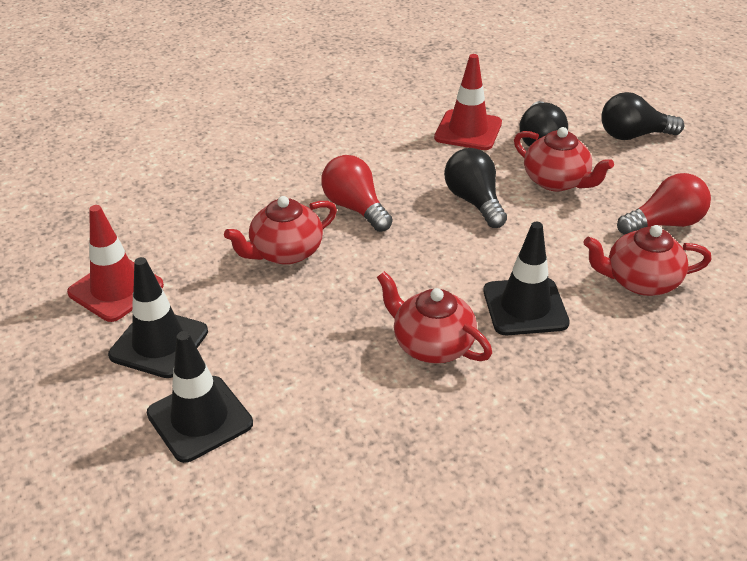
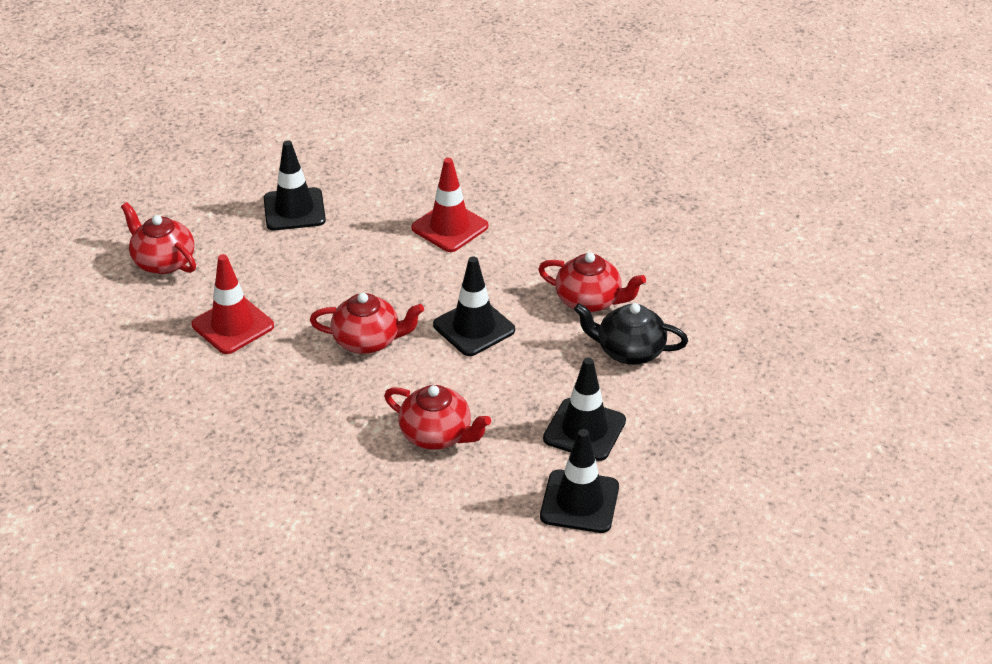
black light bulb: 3 -> 0
black teapot: 0 -> 1
black traffic cone: 3 -> 4
red light bulb: 2 -> 0

